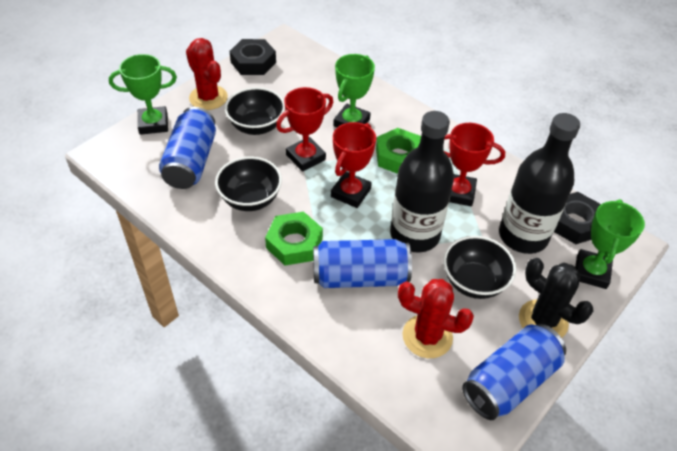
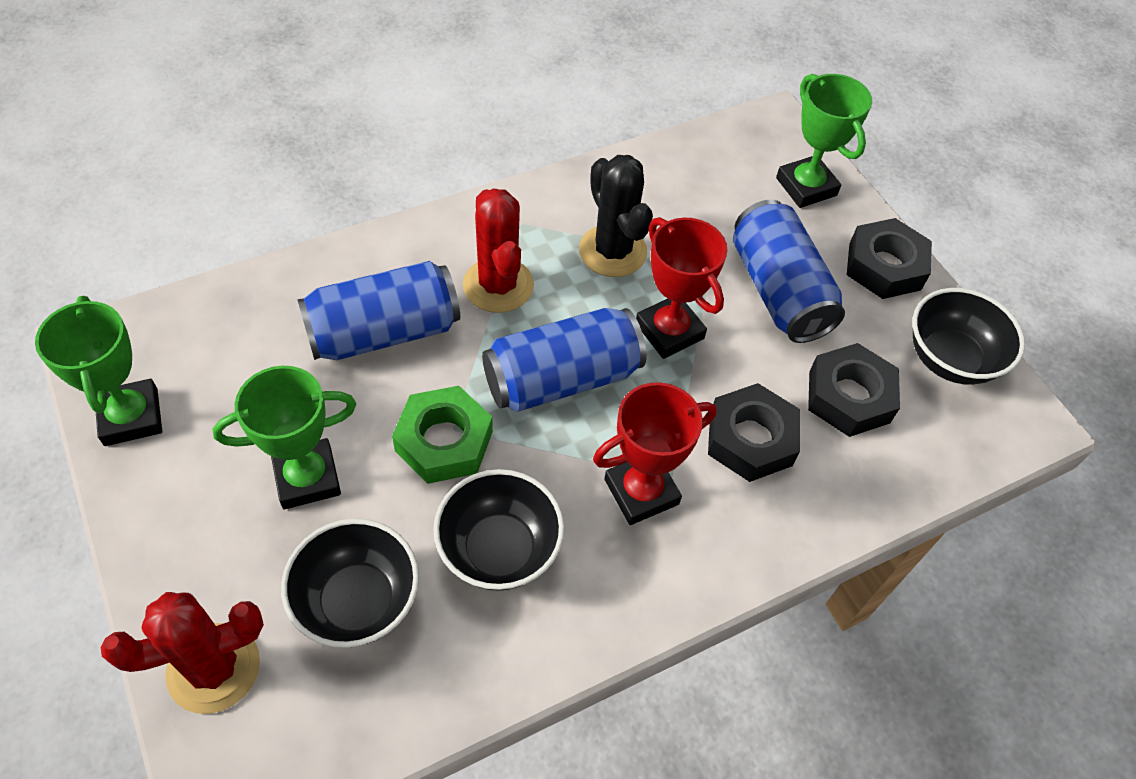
black bottle: 2 -> 0
black nut: 2 -> 3
green nut: 2 -> 1
red trophy: 3 -> 2

